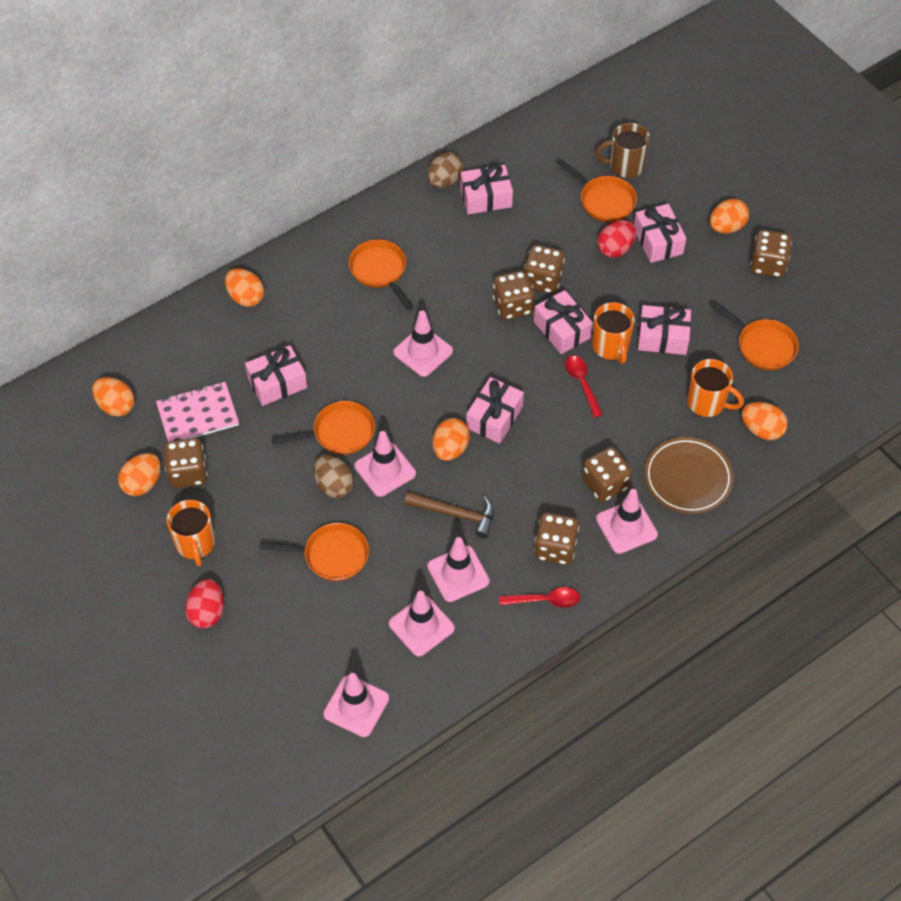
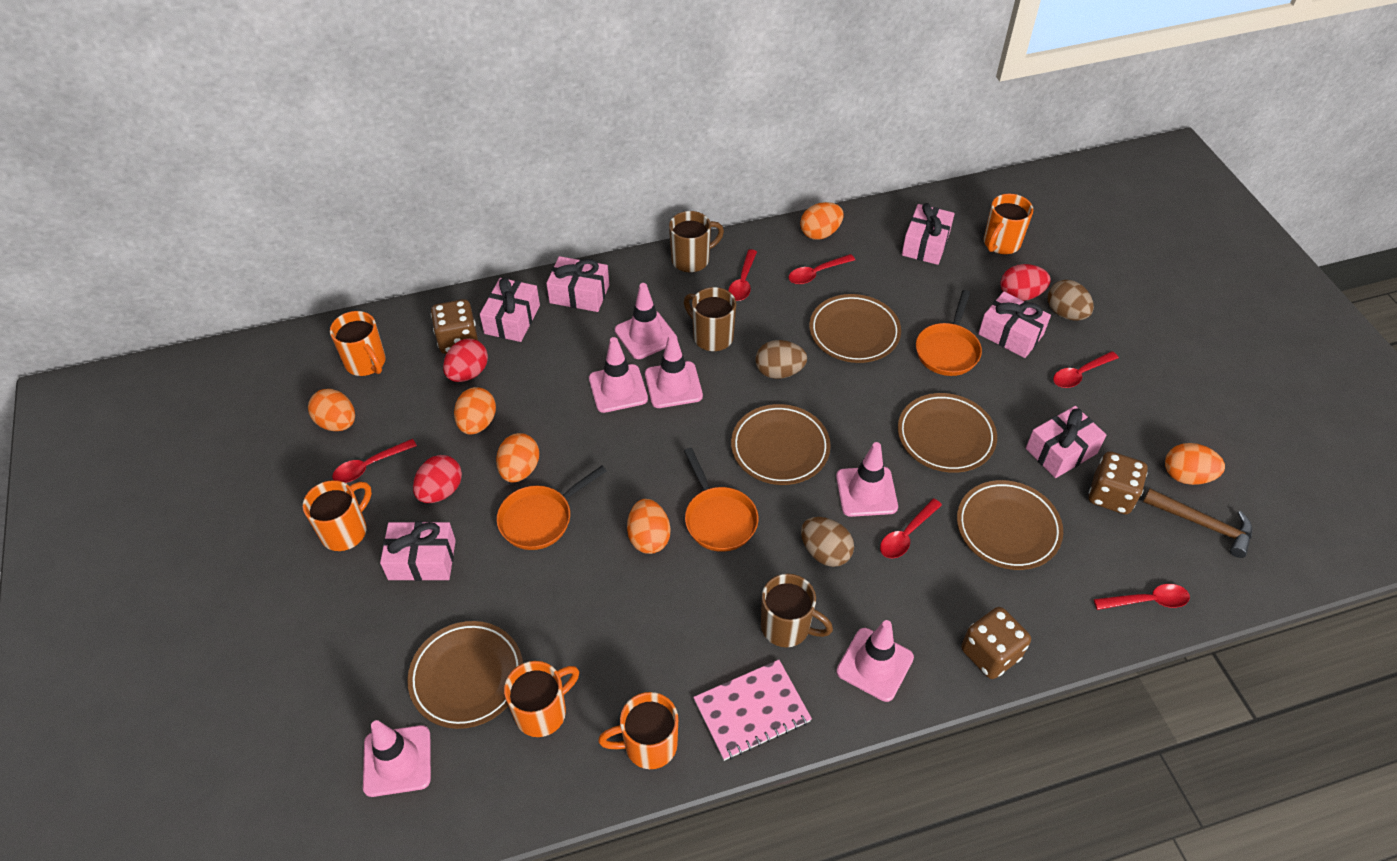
brown dice: 6 -> 3
brown egg: 2 -> 3
brown mug: 1 -> 3
brown plate: 1 -> 5
orange mug: 3 -> 5
orange pan: 5 -> 3
red egg: 2 -> 3
red spoon: 2 -> 6

